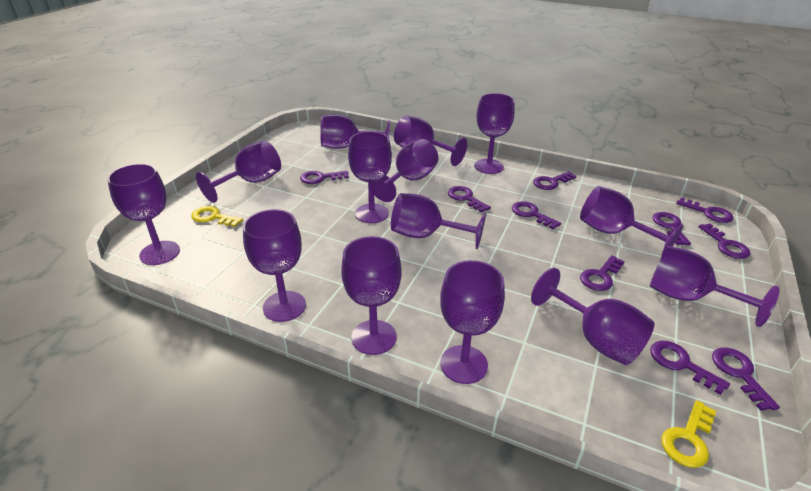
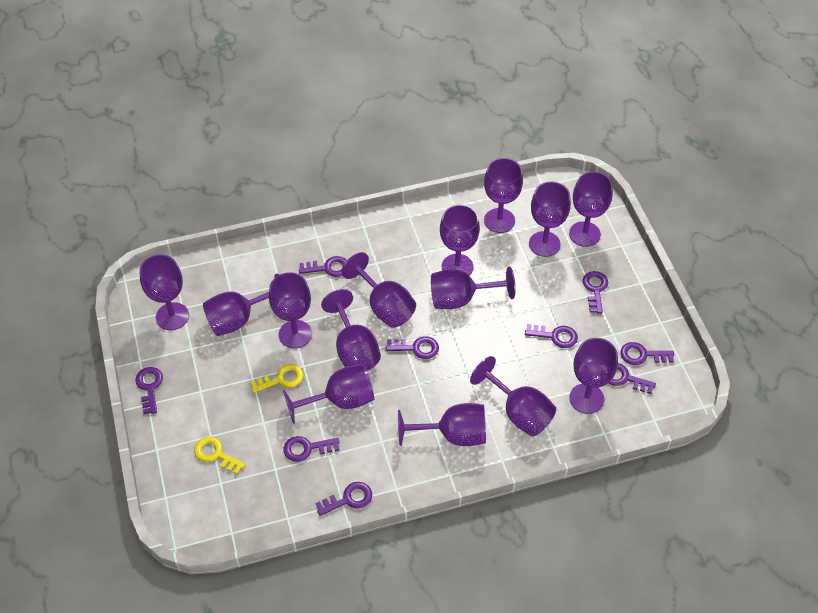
purple key: 10 -> 9

